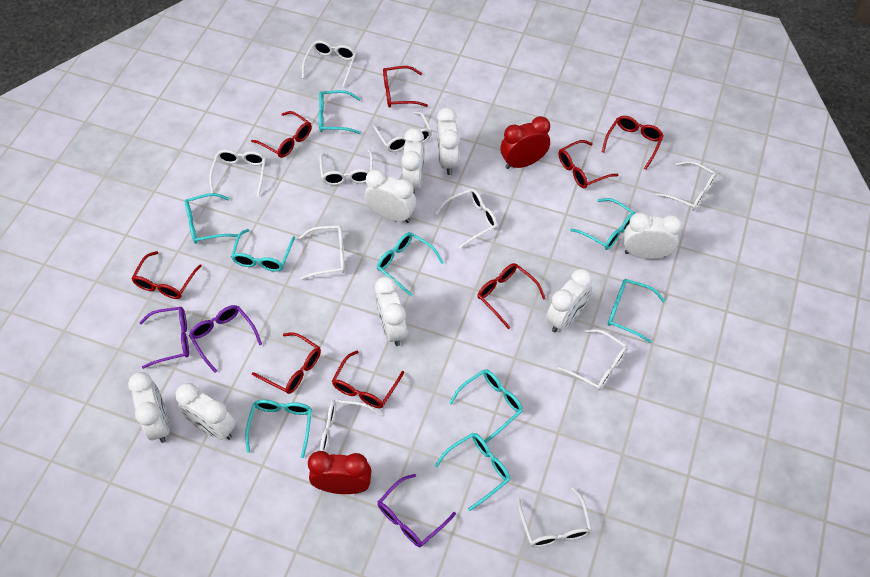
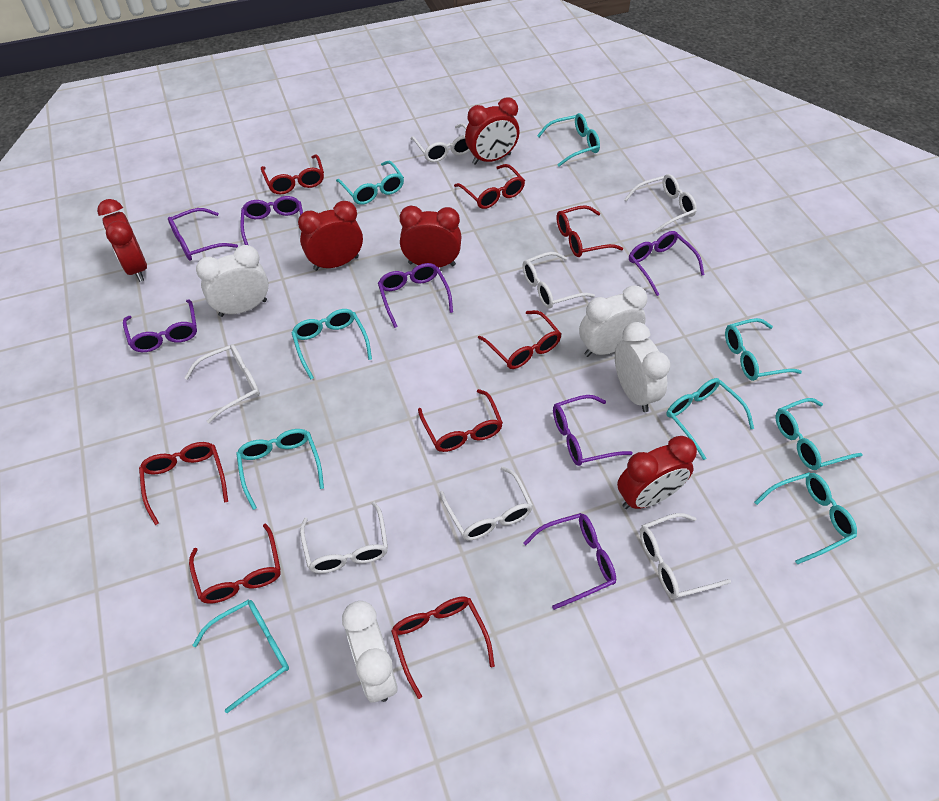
purple glasses: 3 -> 7
red clock: 2 -> 5
white clock: 8 -> 4
white glasses: 10 -> 7

